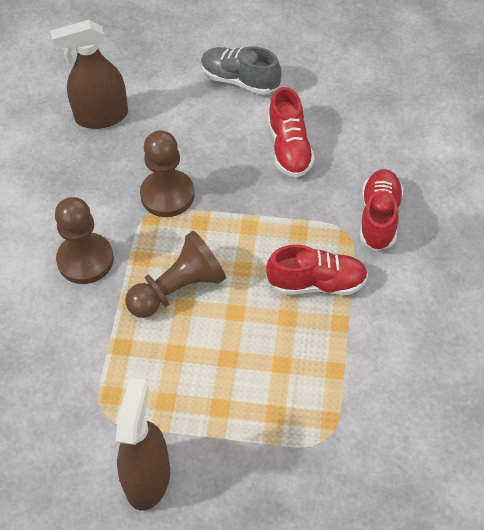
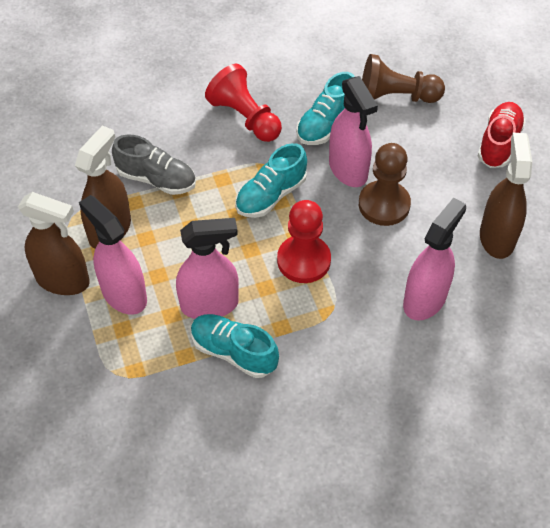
brown pawn: 3 -> 2
brown spray bottle: 2 -> 3
pink spray bottle: 0 -> 4
red pawn: 0 -> 2
red shoe: 3 -> 1
turquoise shoe: 0 -> 3

